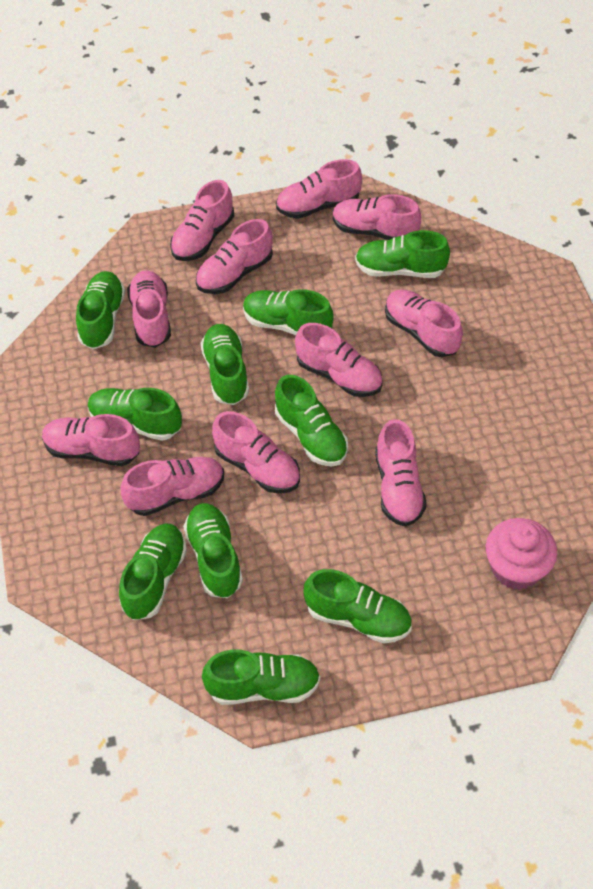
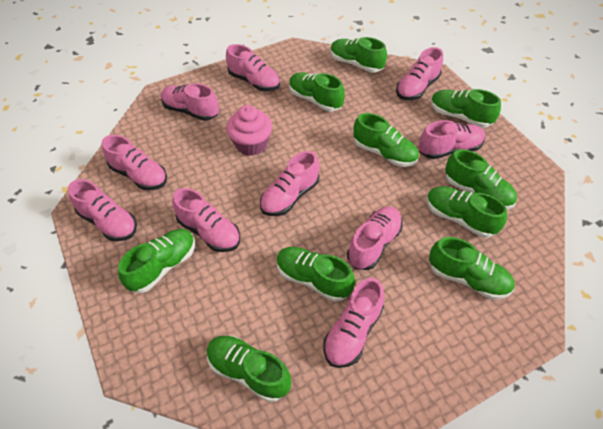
pink shoe: 11 -> 10

